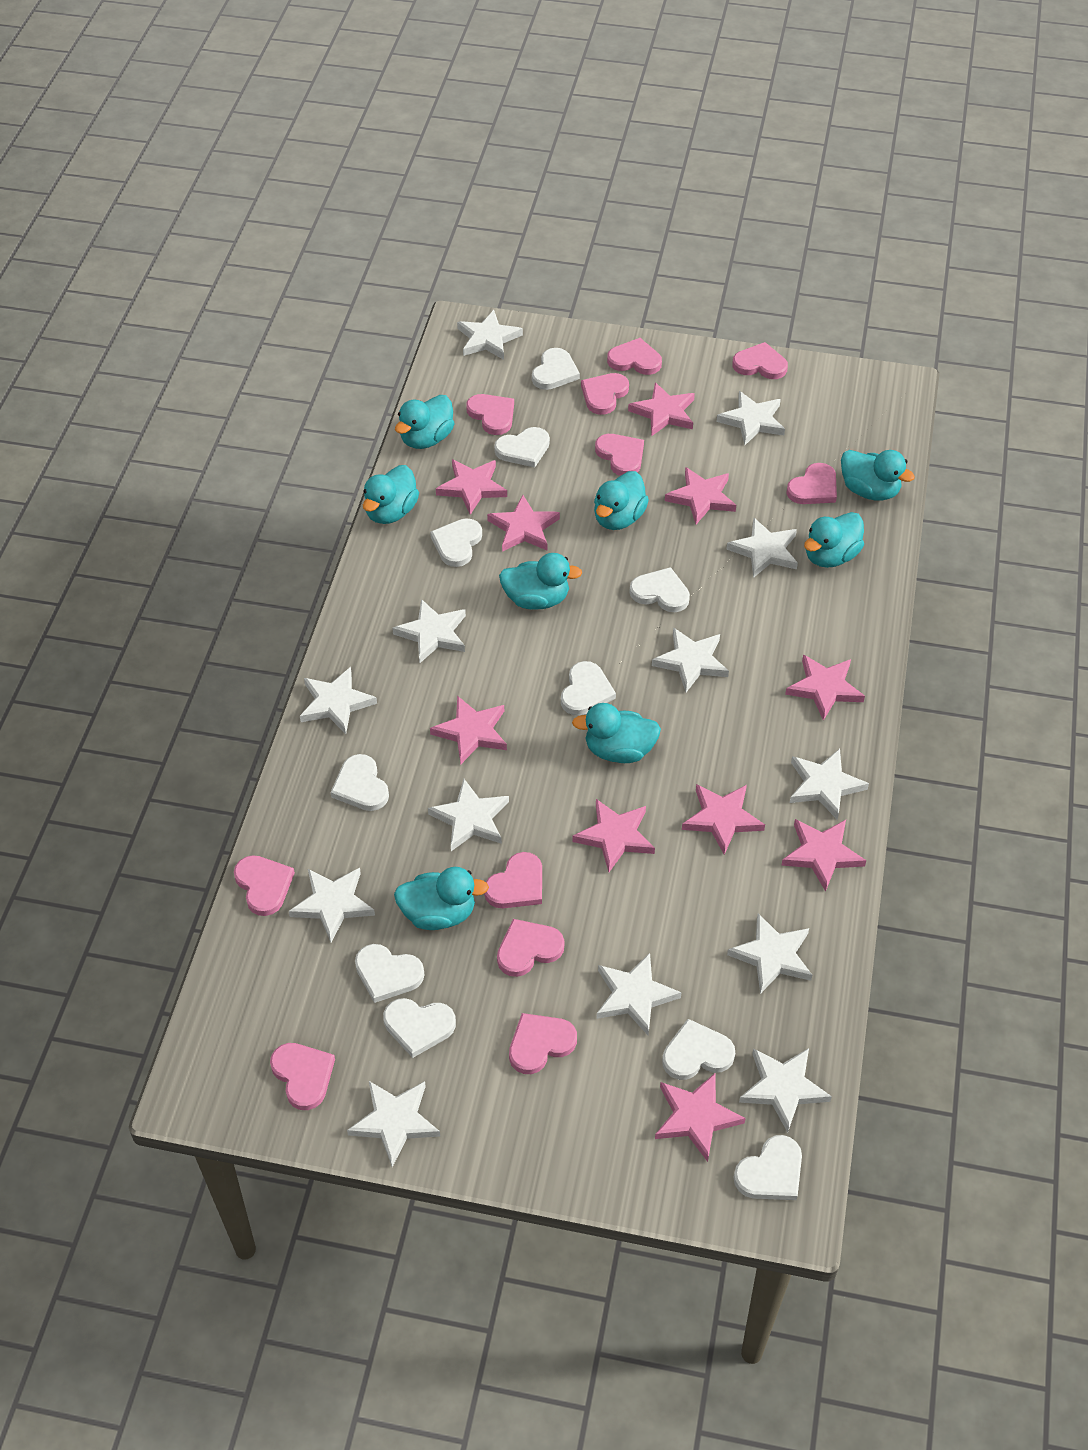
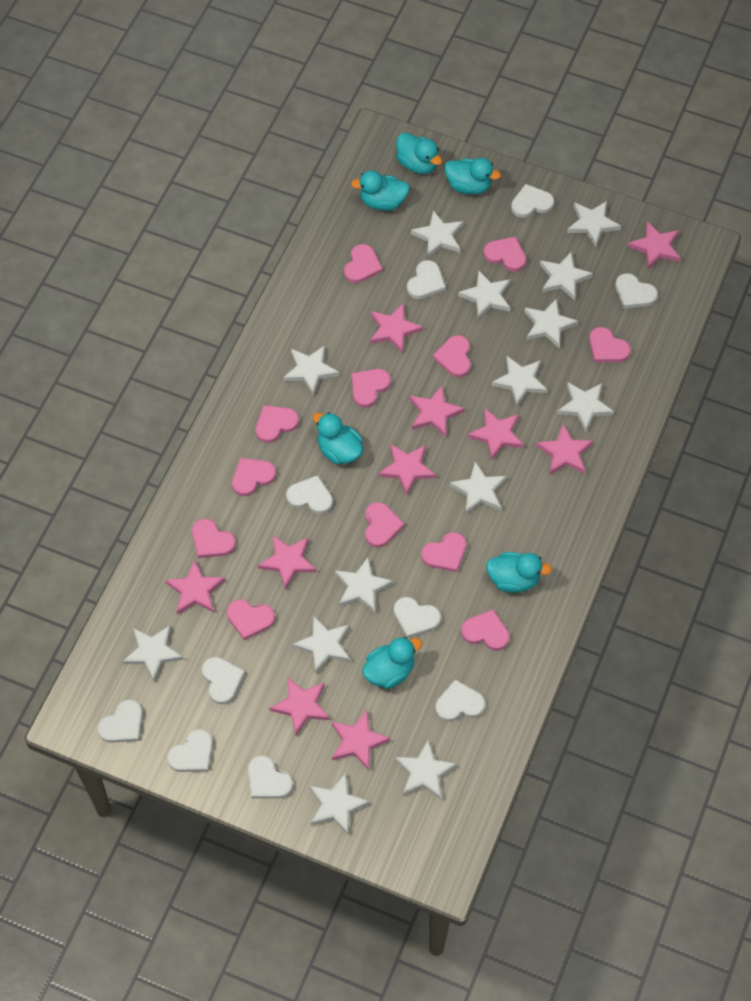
pink heart: 11 -> 12
turquoise duck: 8 -> 6
white star: 13 -> 14

